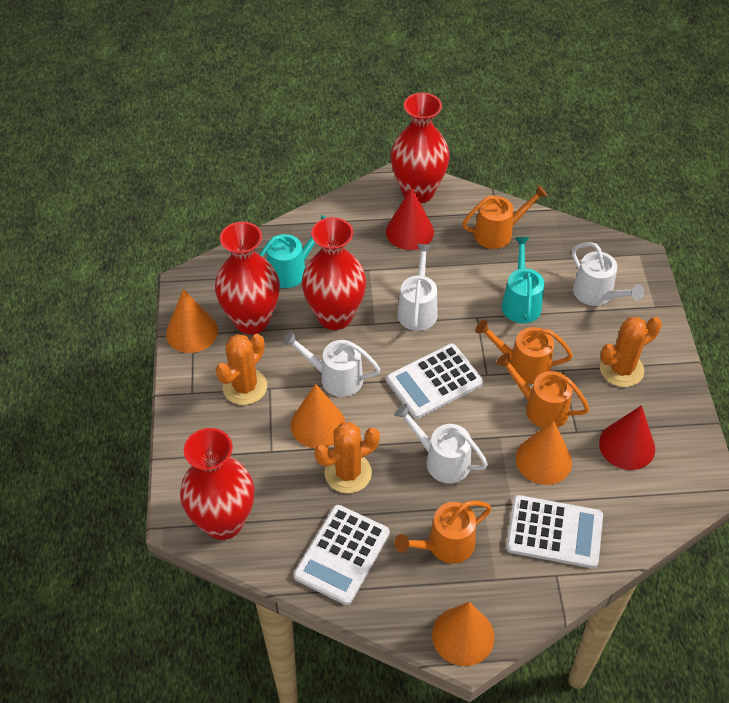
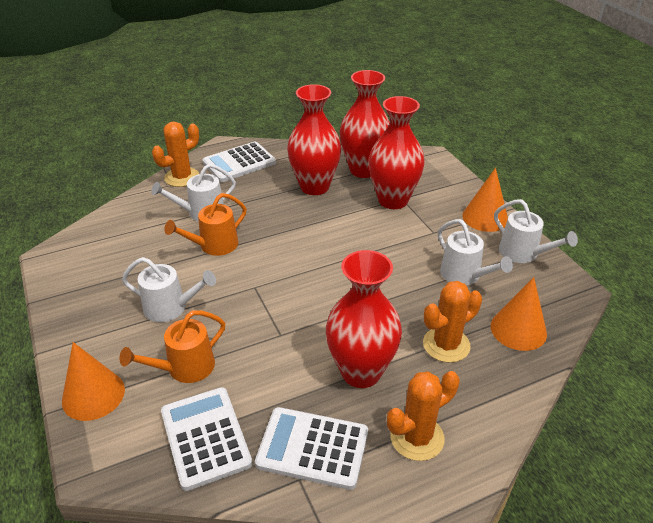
orange cone: 4 -> 3
orange watering can: 4 -> 2
red cone: 2 -> 0
turquoise watering can: 2 -> 0

